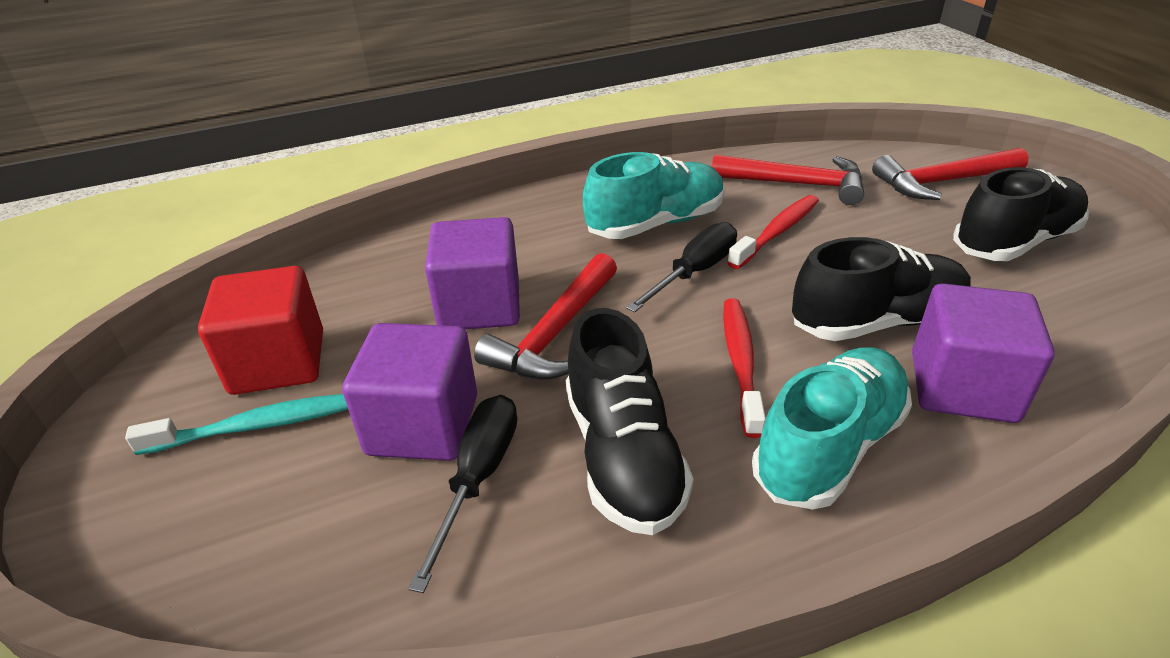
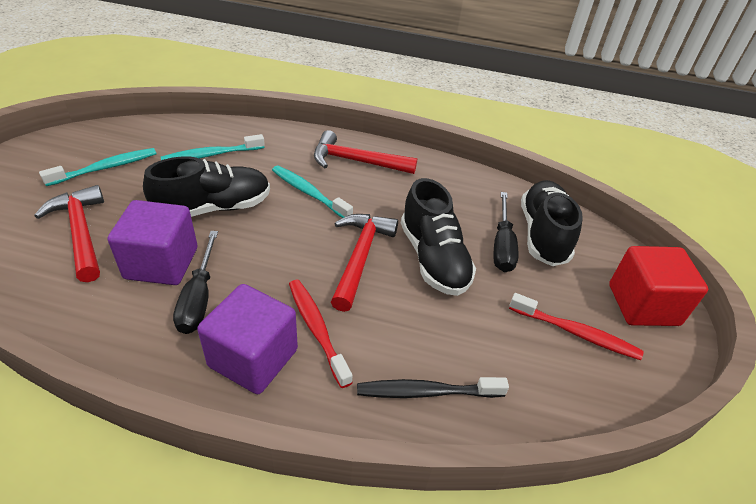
black toothbrush: 0 -> 1
purple cube: 3 -> 2
turquoise shoe: 2 -> 0
turquoise toothbrush: 1 -> 3

